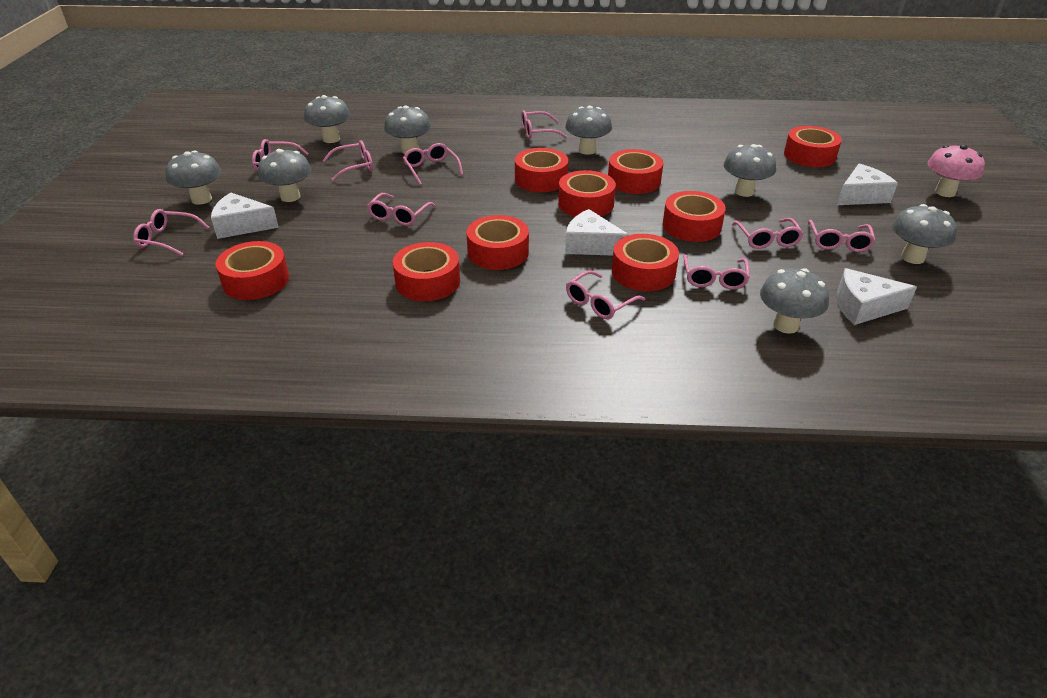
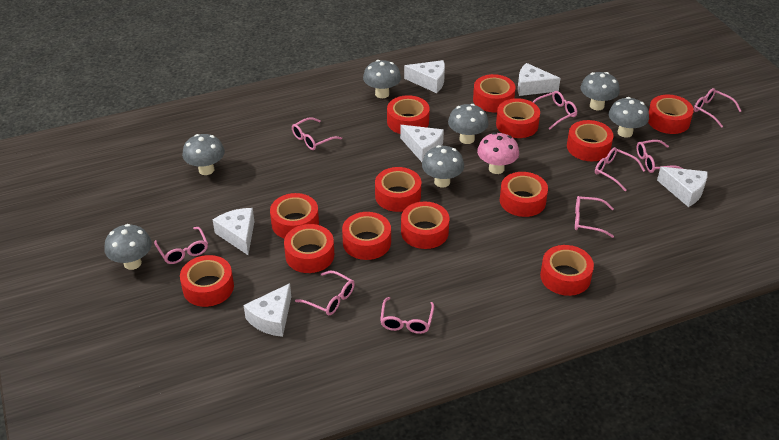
grey mushroom: 8 -> 7
pink glasses: 10 -> 9
red tape: 9 -> 13
white cheese: 4 -> 6

